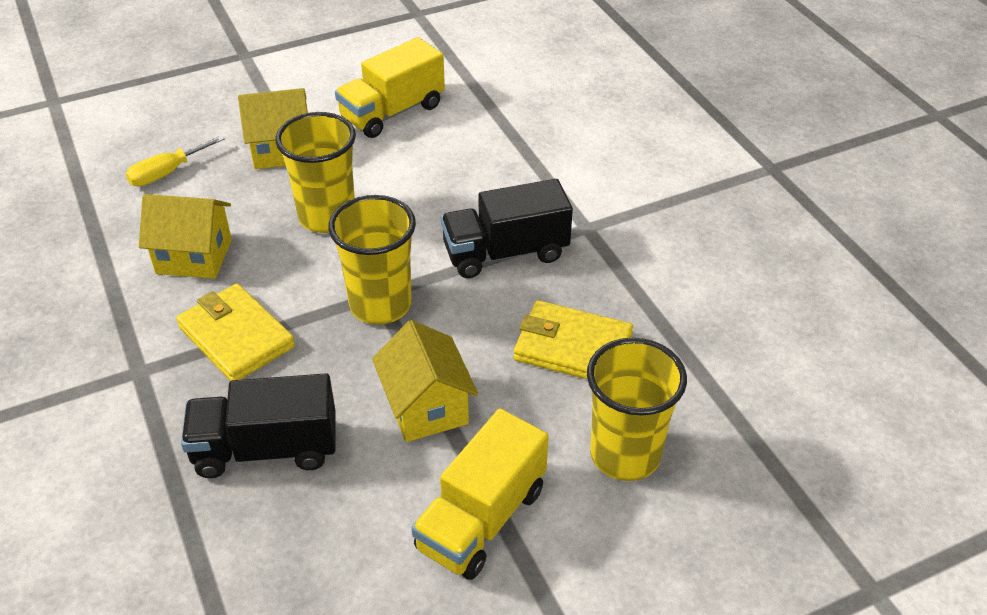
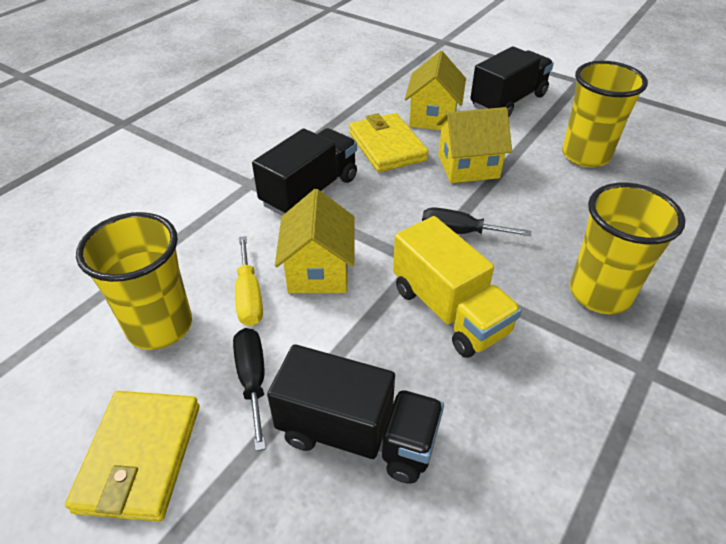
black screwdriver: 0 -> 2
black truck: 2 -> 3
yellow truck: 2 -> 1

